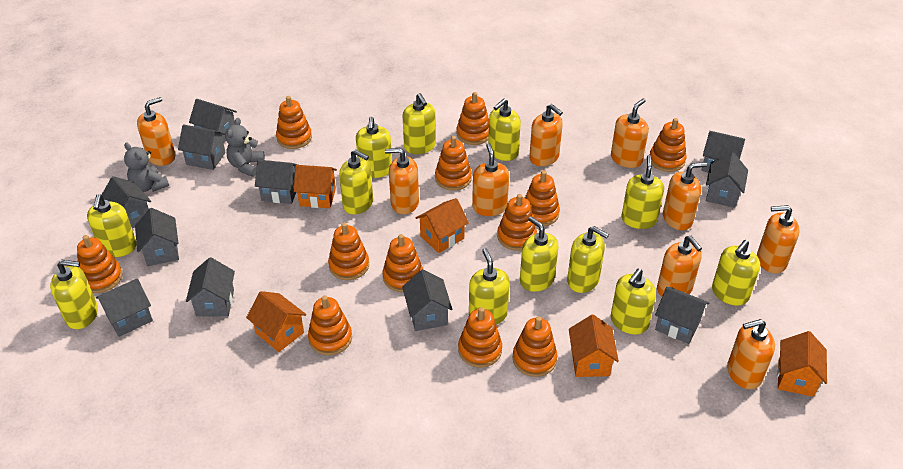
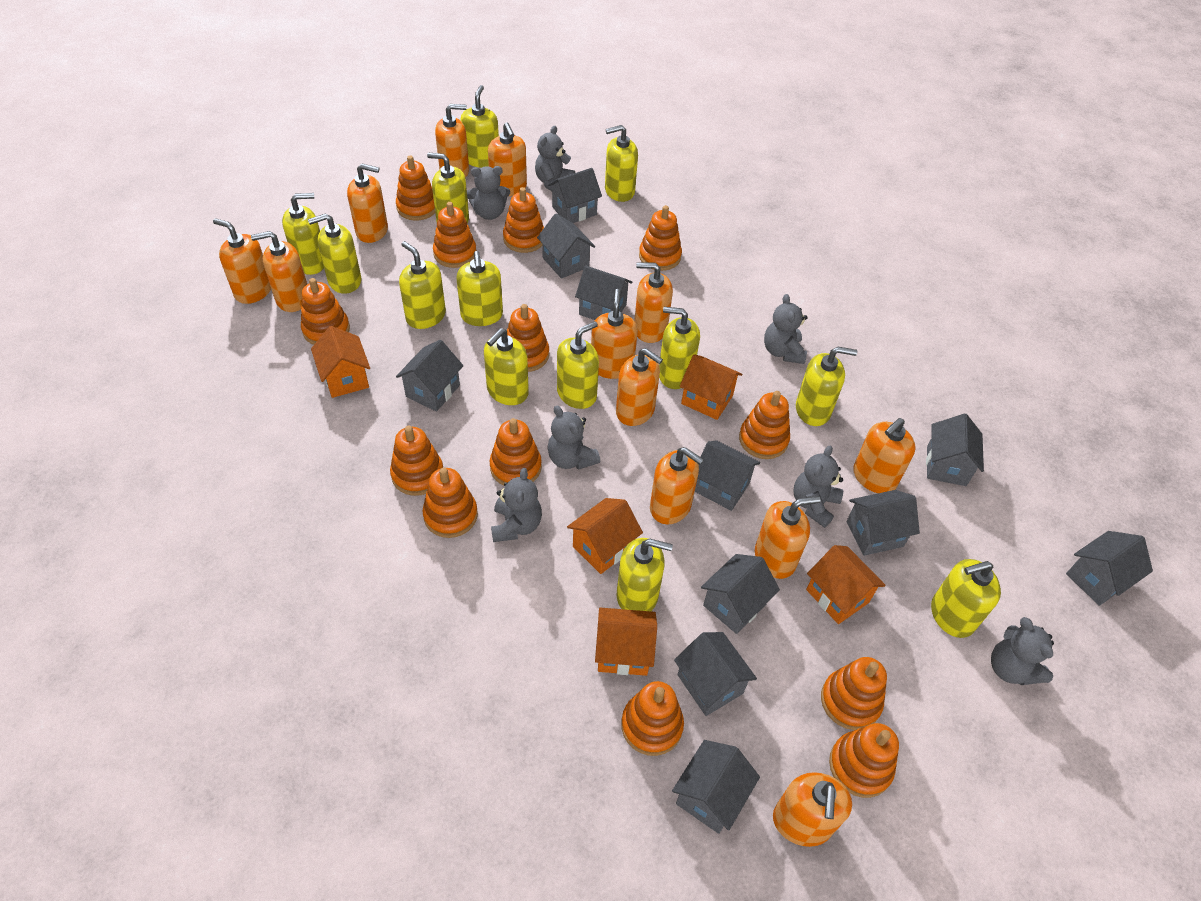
grey teddy bear: 2 -> 7
orange soap dispenser: 9 -> 12
orange stacking toy: 12 -> 13
yellow soap dispenser: 12 -> 13

